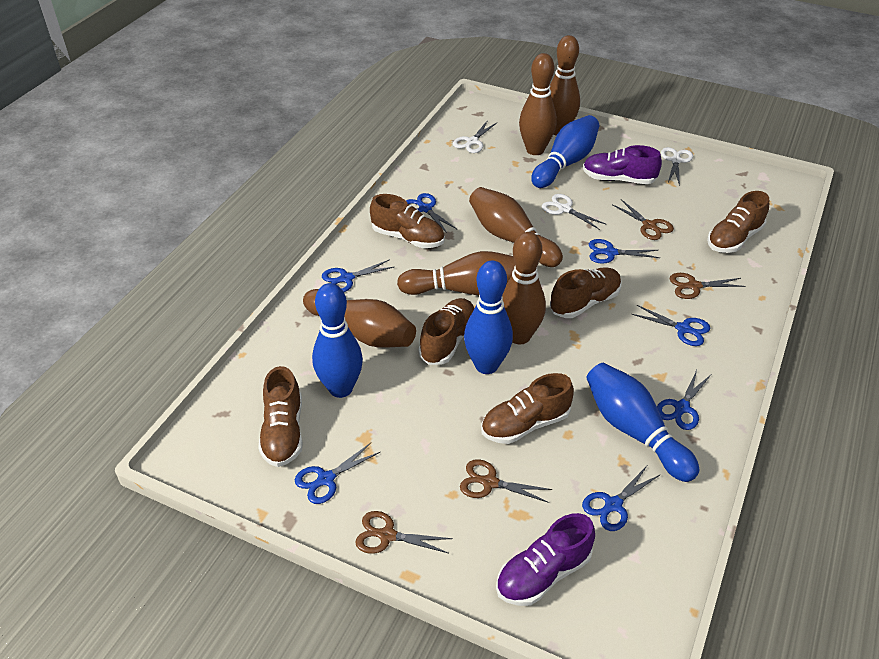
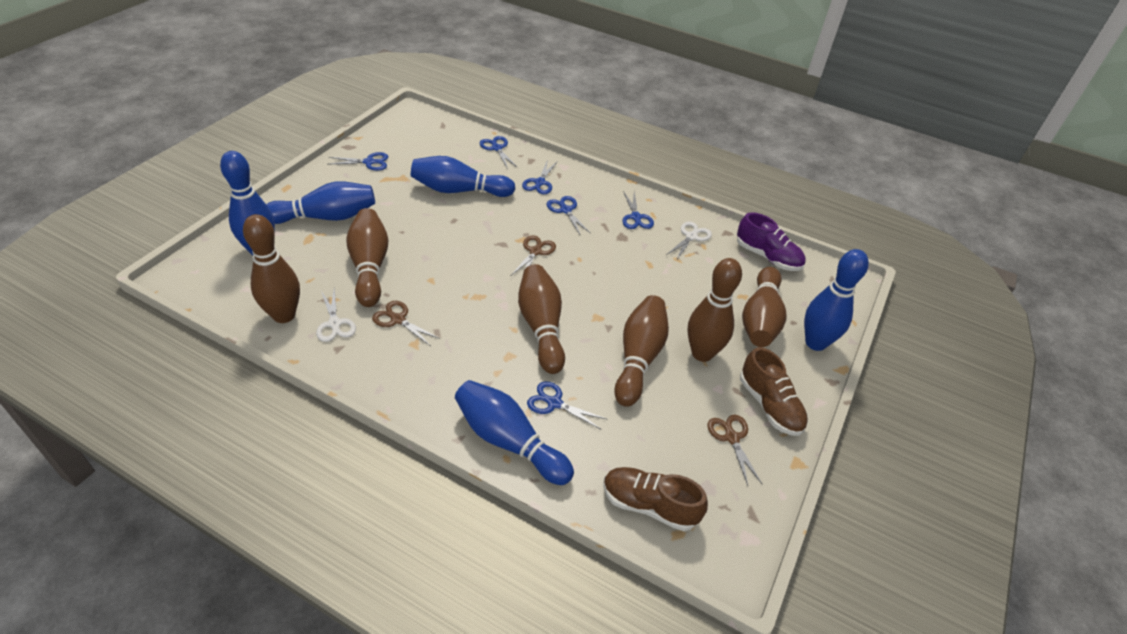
blue bowling pin: 4 -> 5
blue scissors: 7 -> 6
brown scissors: 4 -> 3
brown shoe: 6 -> 2
purple shoe: 2 -> 1
white scissors: 3 -> 2

